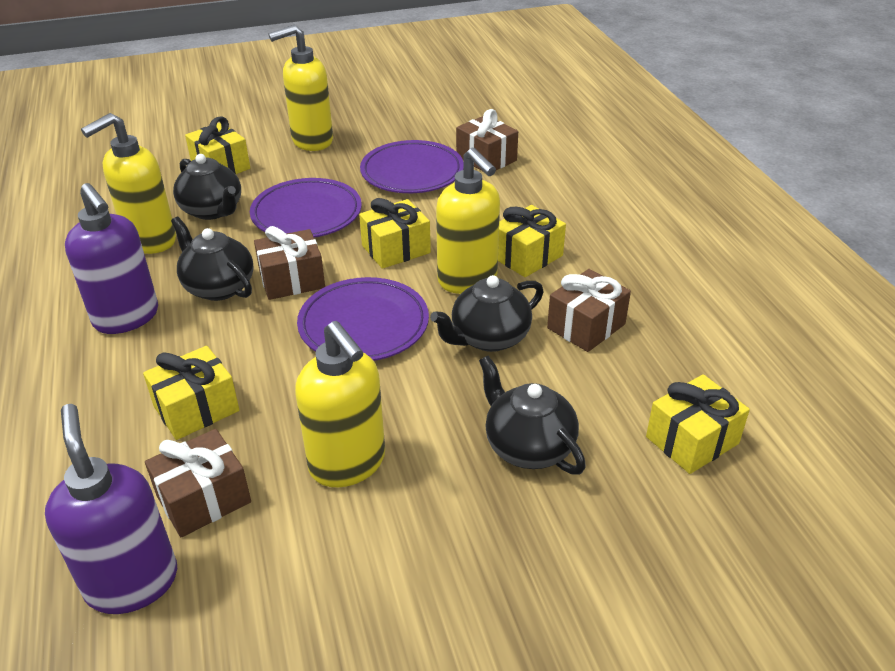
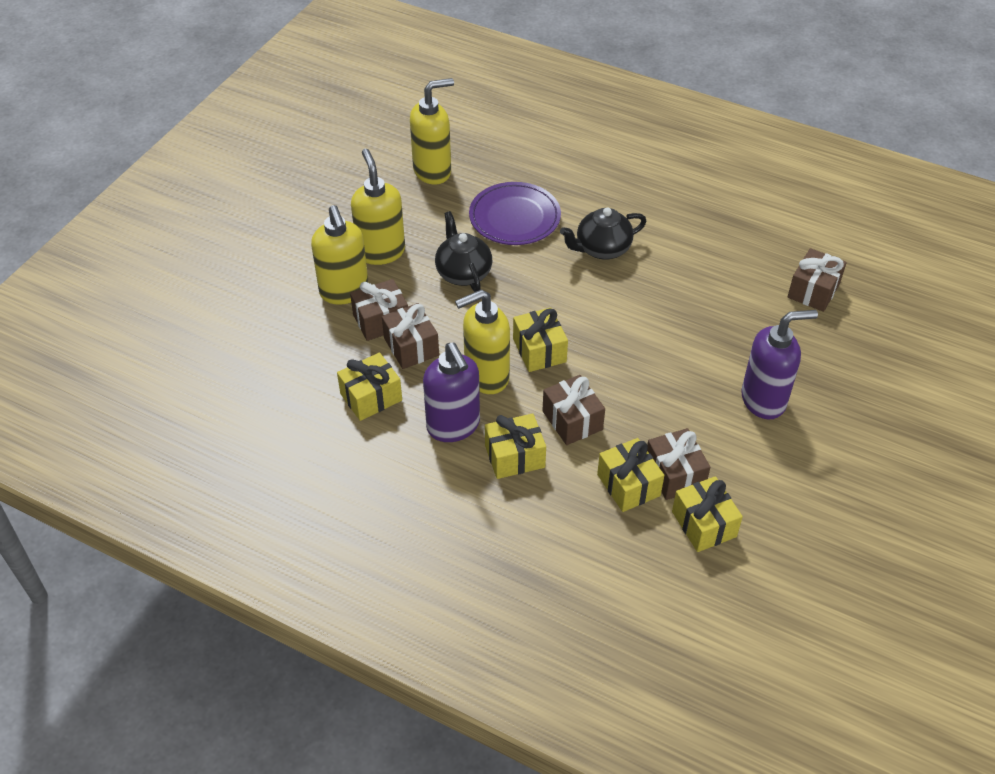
black teapot: 4 -> 2
brown gift: 4 -> 5
purple plate: 3 -> 1

